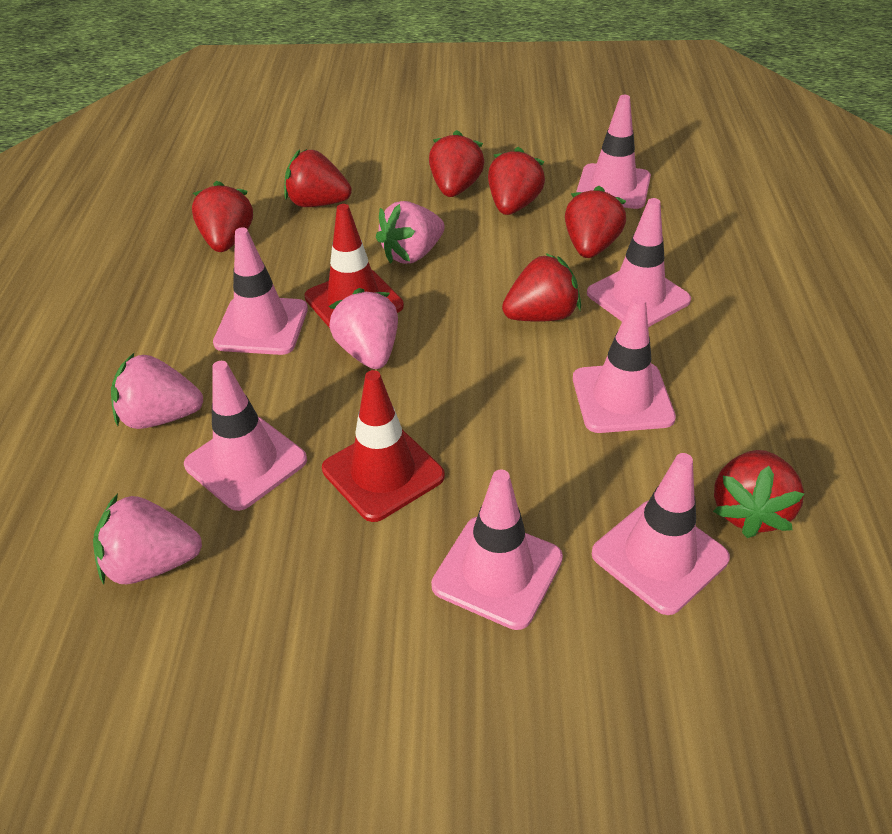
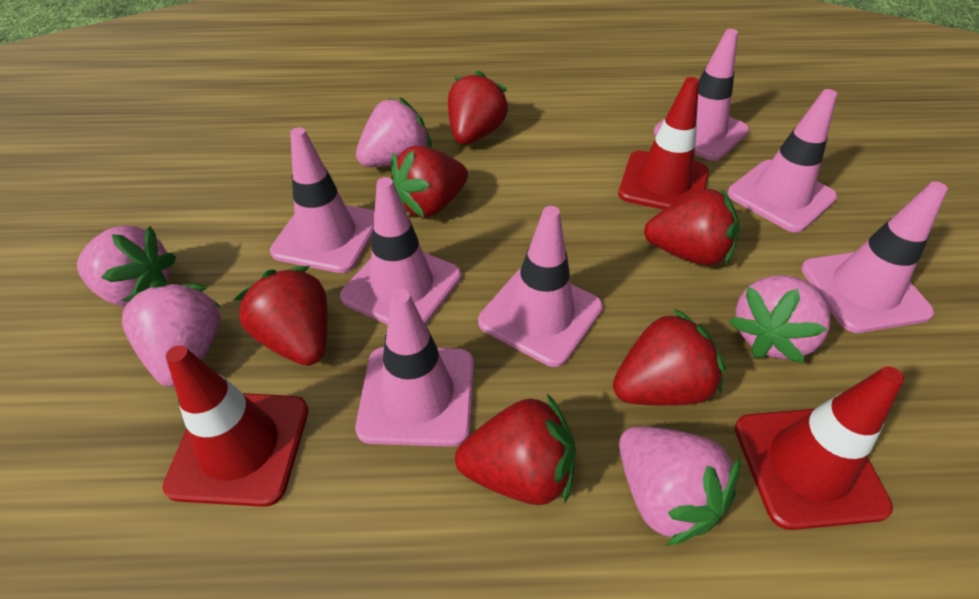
pink strawberry: 4 -> 5
red strawberry: 7 -> 6
red traffic cone: 2 -> 3

